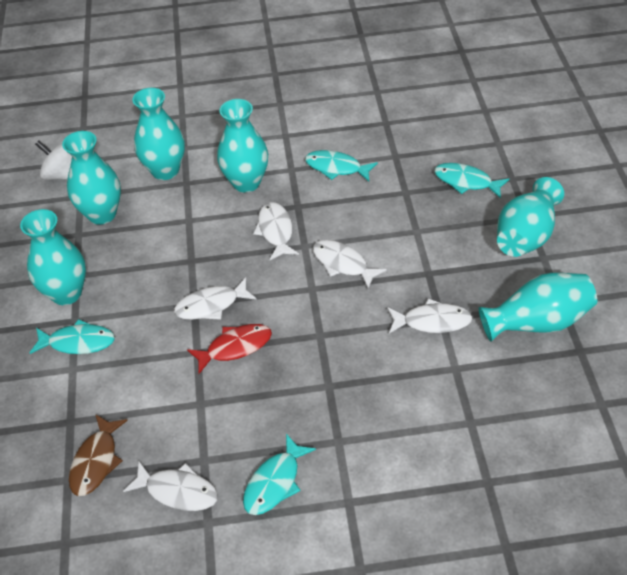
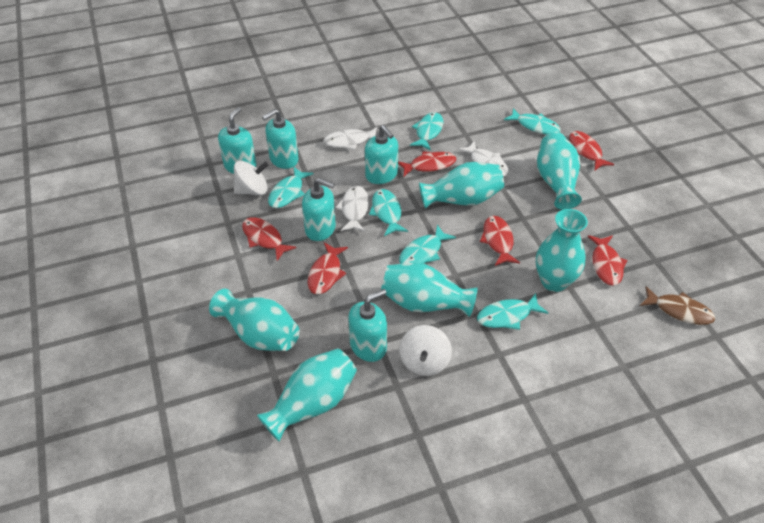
red fish: 1 -> 6
turquoise fish: 4 -> 6
turquoise soap dispenser: 0 -> 5
white fish: 5 -> 3
white spinning top: 1 -> 2

